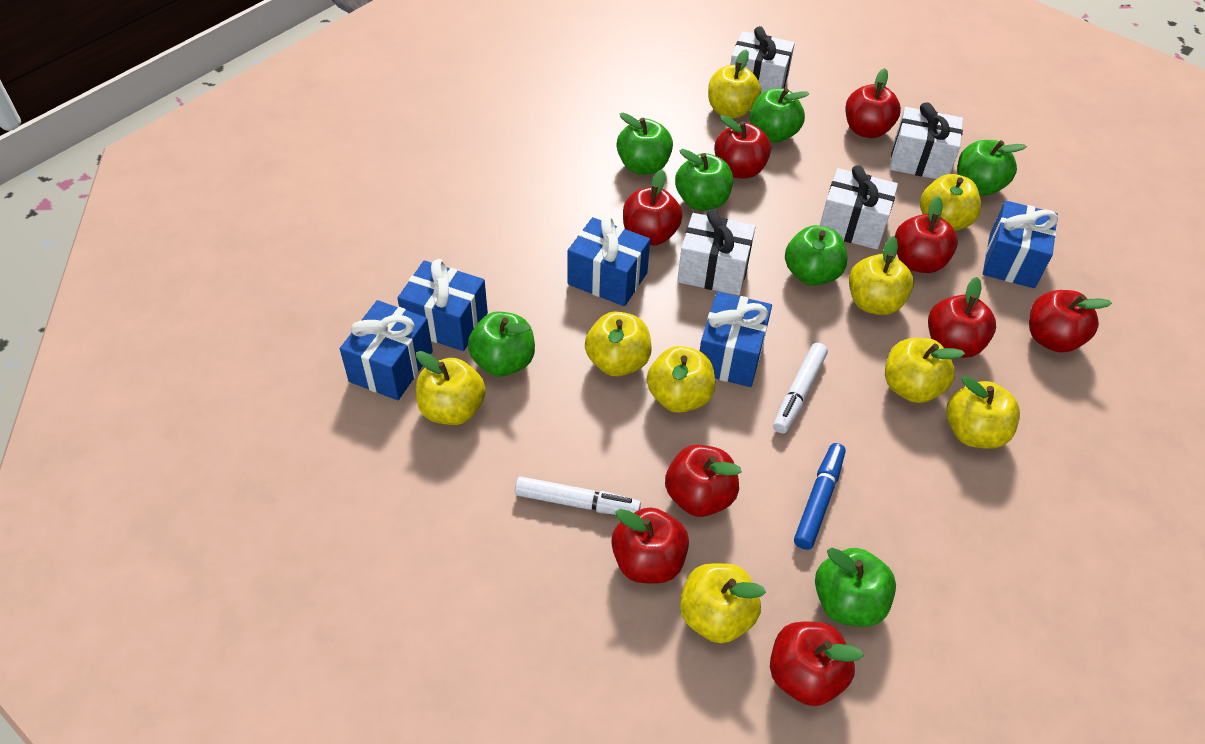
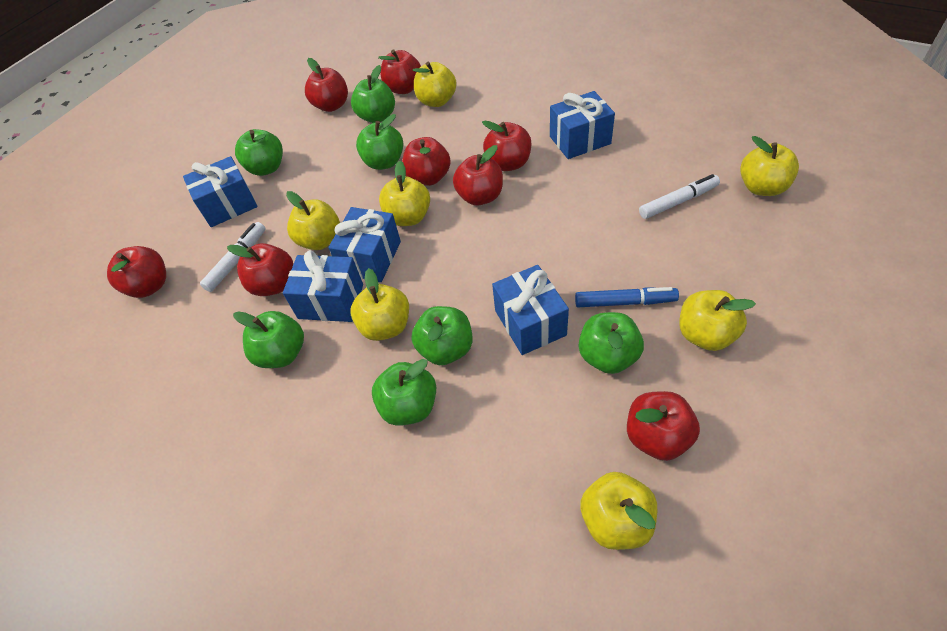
red apple: 9 -> 8
white gift: 4 -> 0
yellow apple: 9 -> 7

